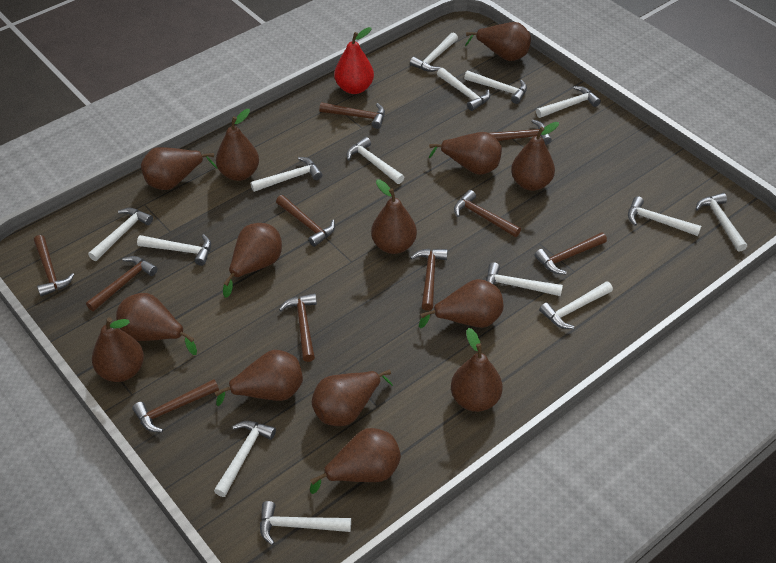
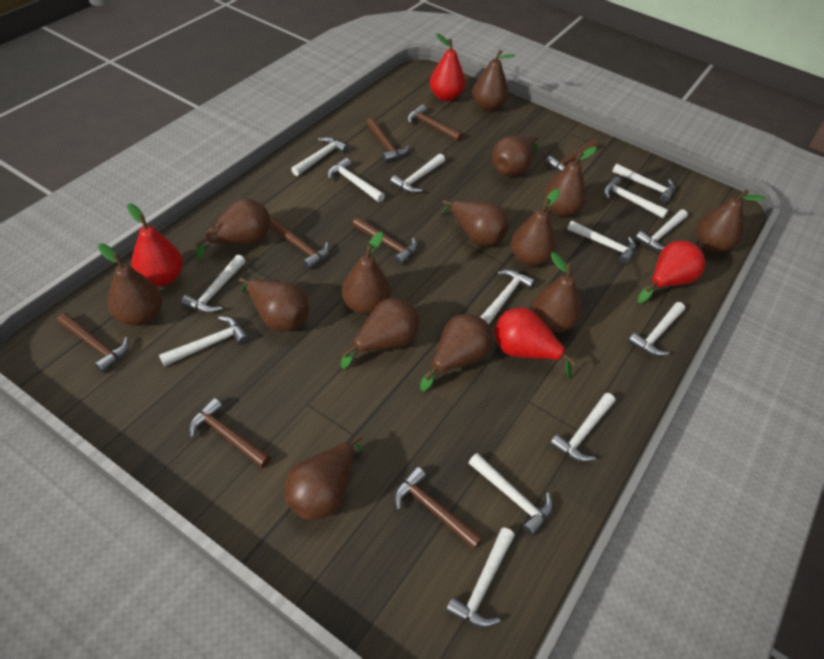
brown hammer: 10 -> 8
red pear: 1 -> 4

